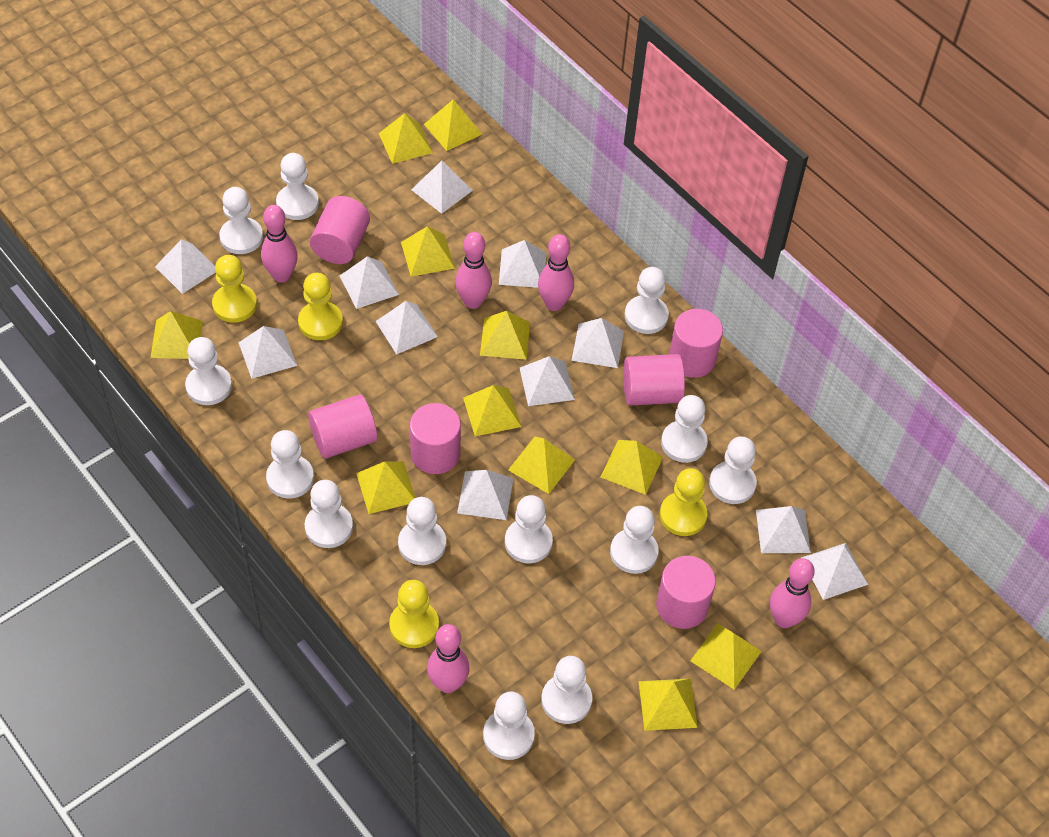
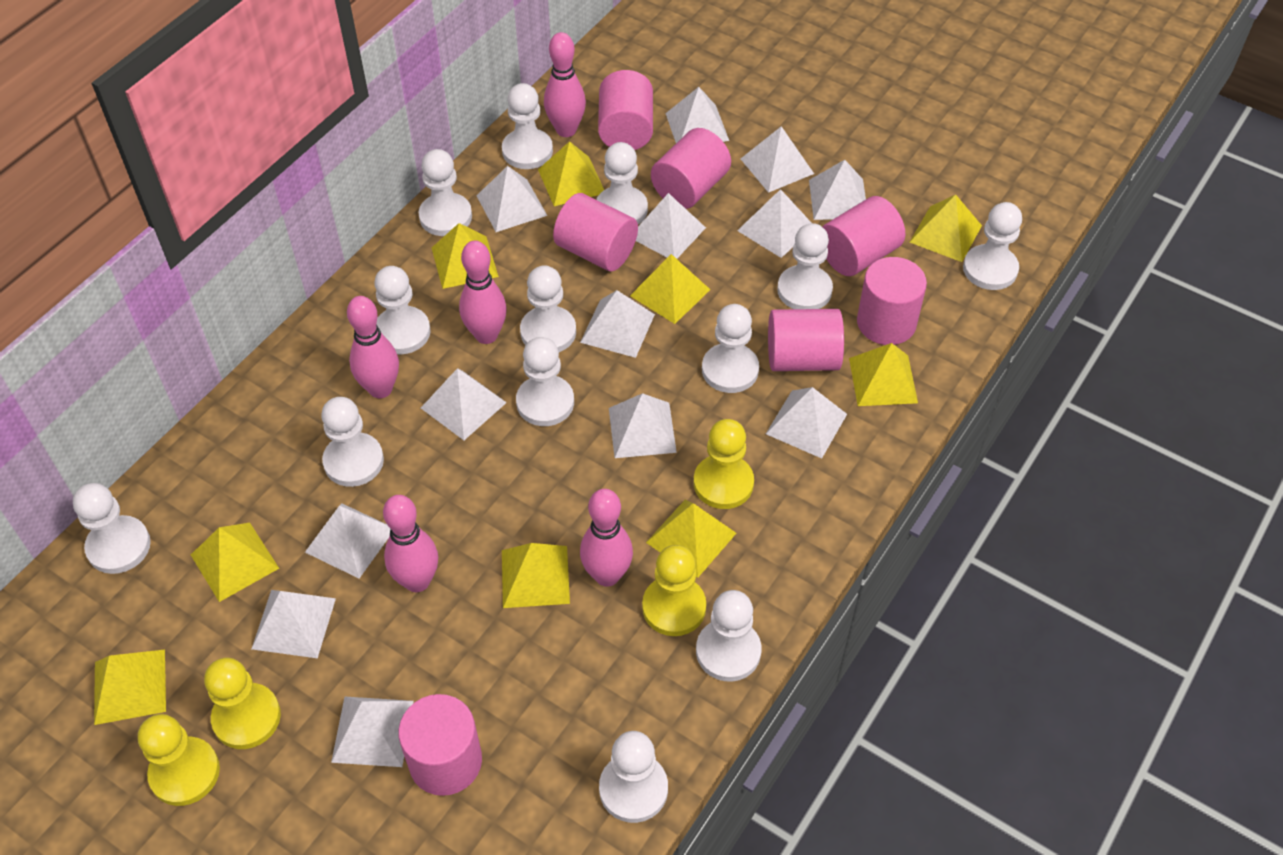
pink cylinder: 6 -> 7
white pyramid: 11 -> 13
yellow pyramid: 11 -> 9

